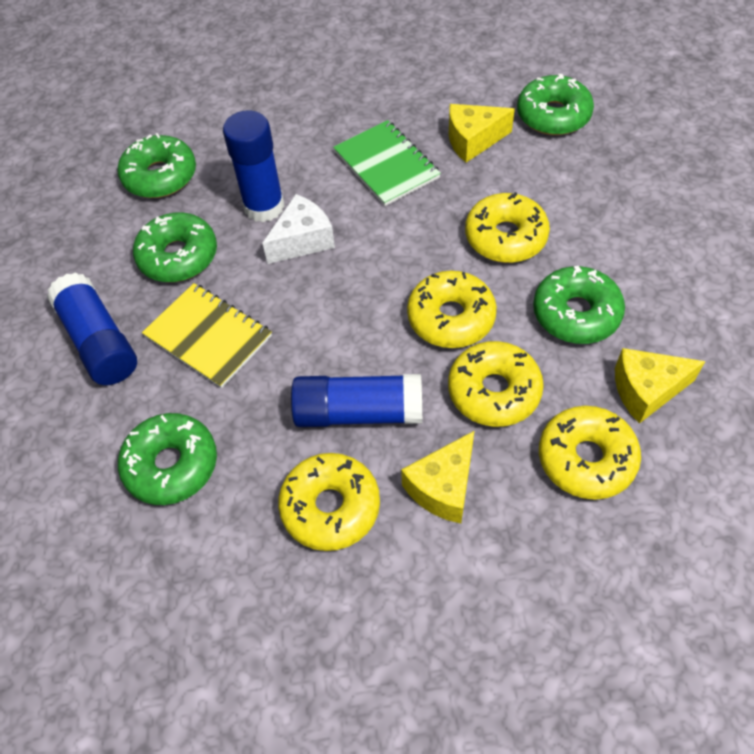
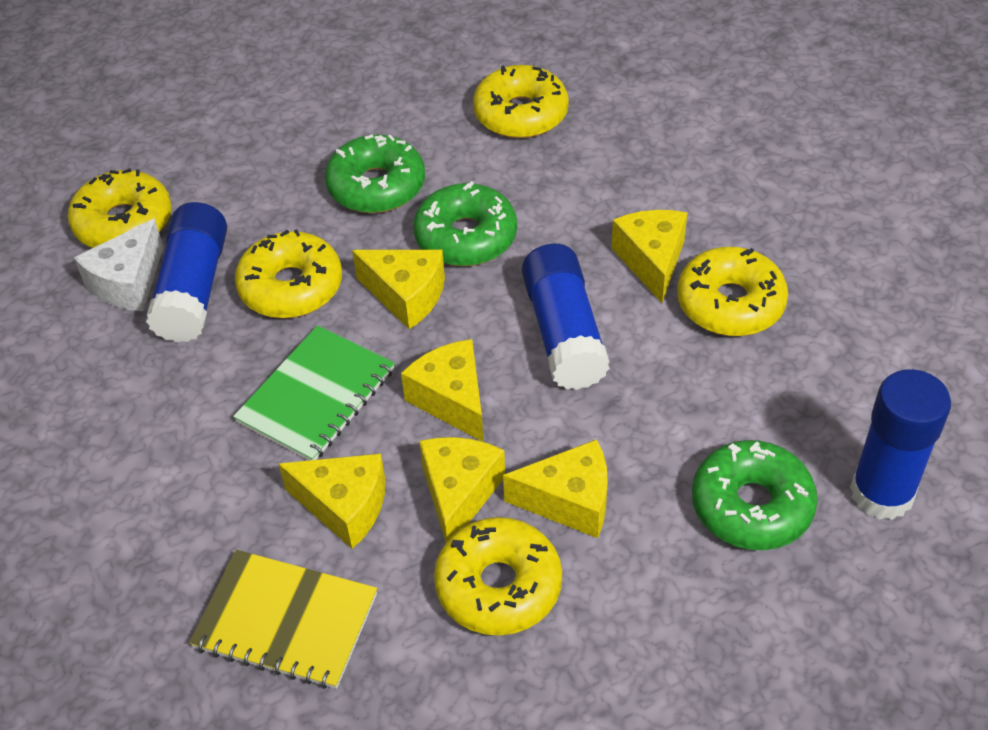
green donut: 5 -> 3
yellow cheese: 3 -> 6

